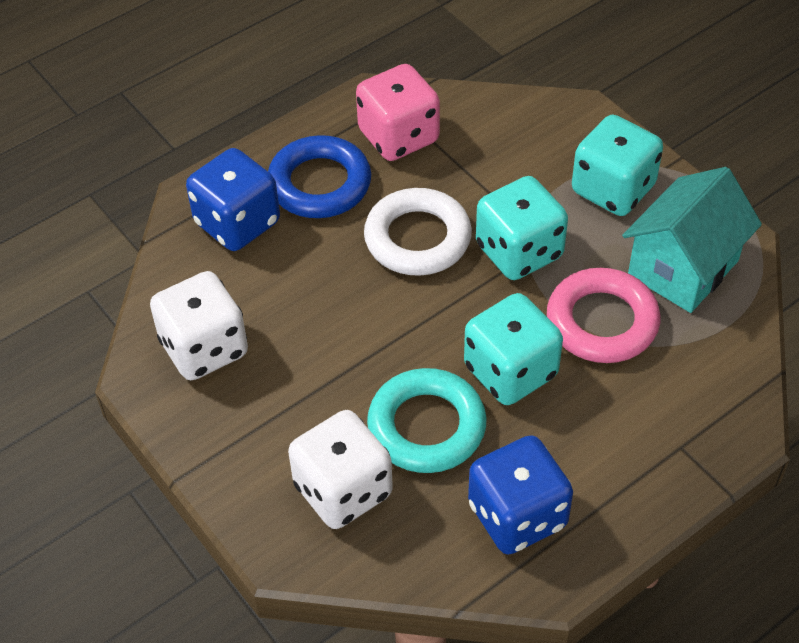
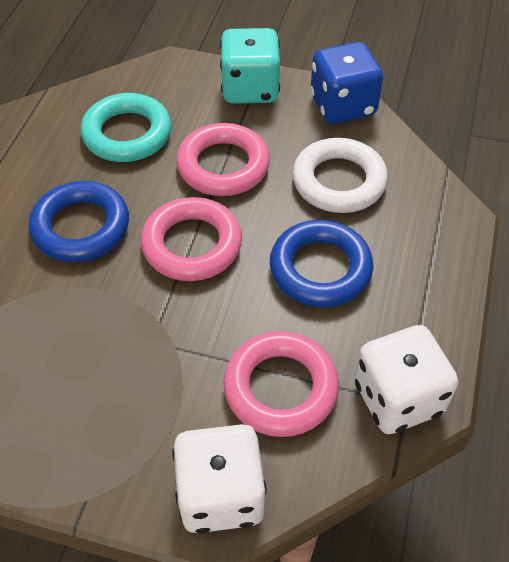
blue dice: 2 -> 1
blue ring: 1 -> 2
pink dice: 1 -> 0
pink ring: 1 -> 3
turquoise dice: 3 -> 1
turquoise house: 1 -> 0

